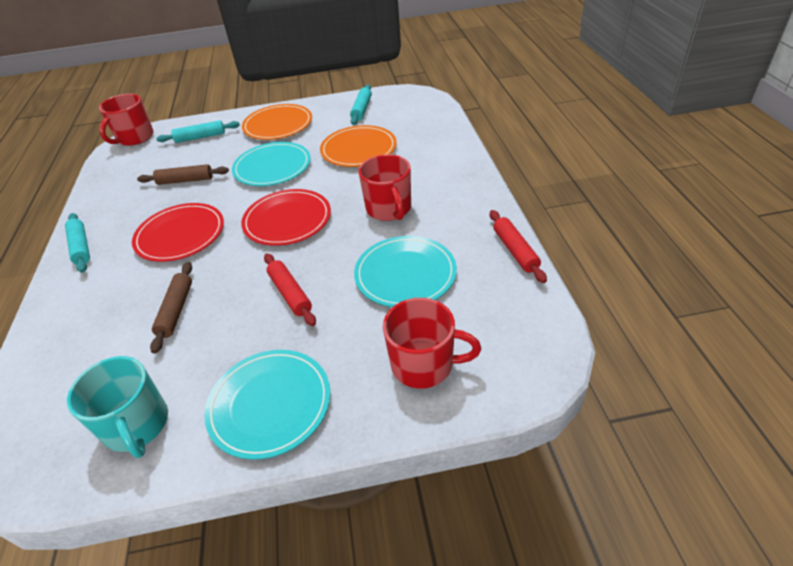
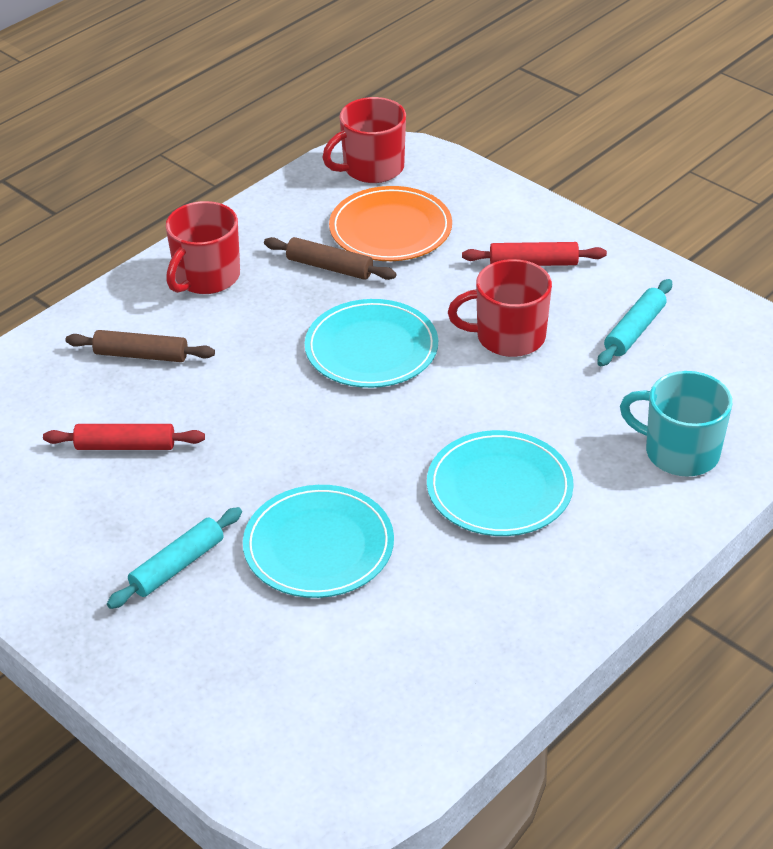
orange plate: 2 -> 1
red plate: 2 -> 0
turquoise rolling pin: 3 -> 2

